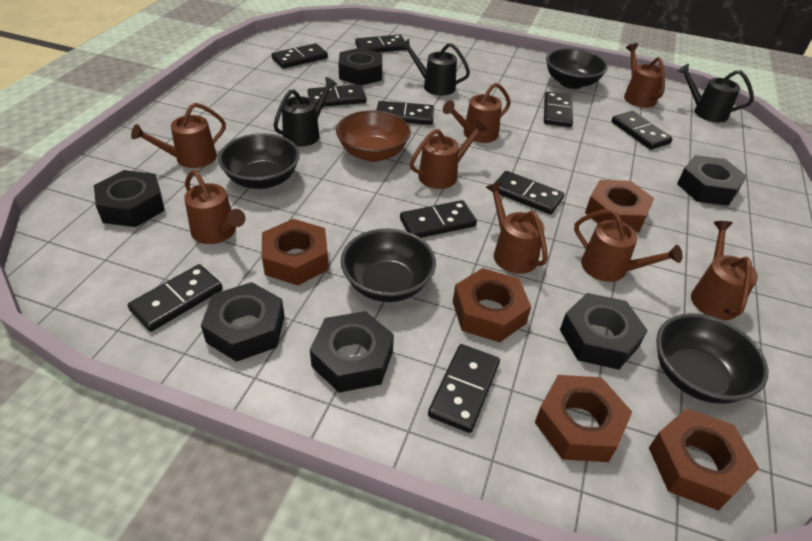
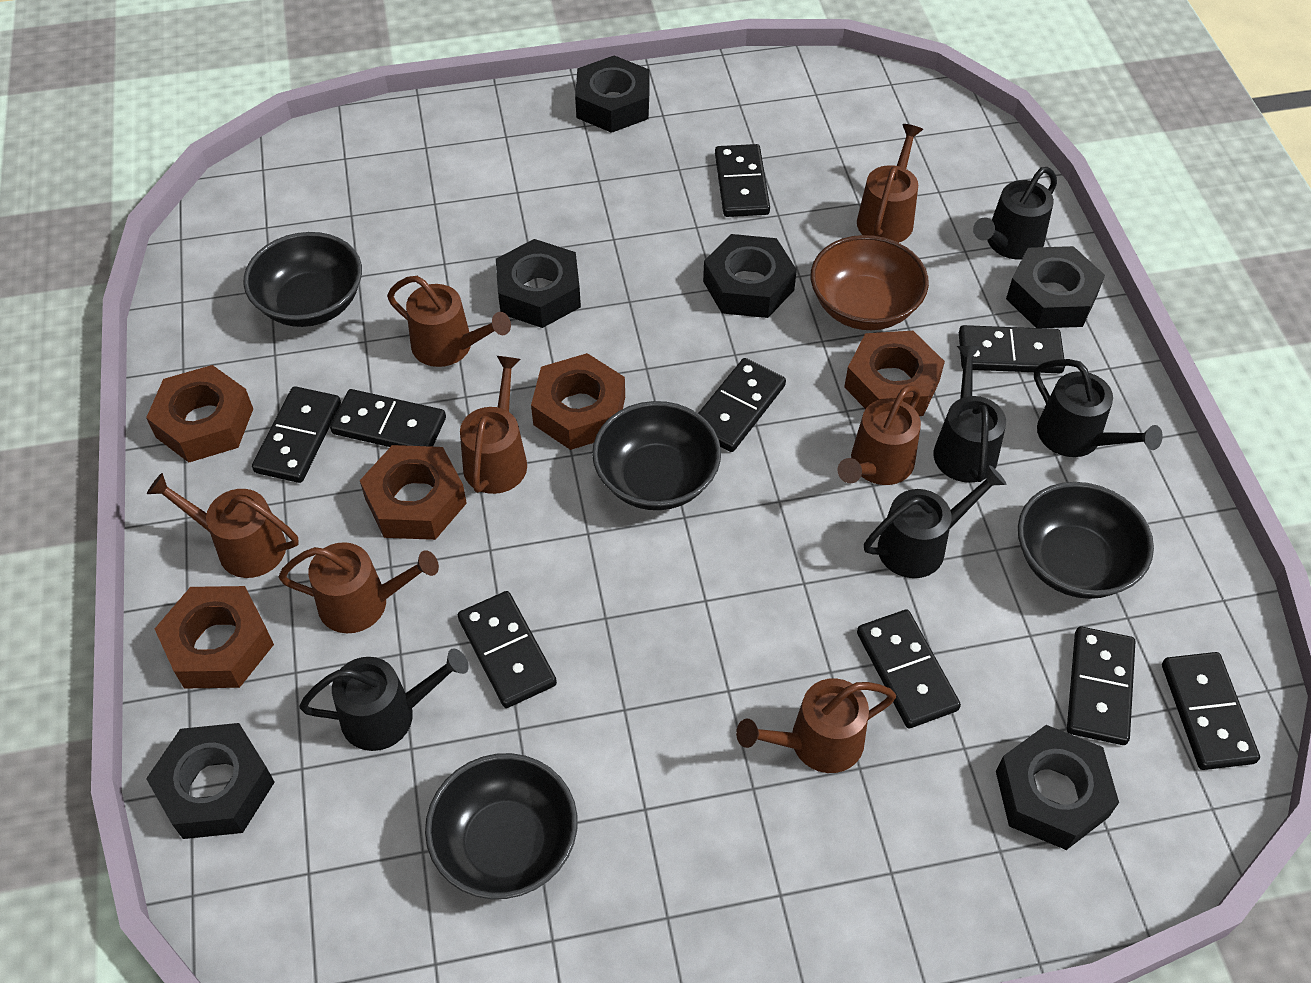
black domino: 10 -> 9
black watering can: 3 -> 5
brown watering can: 8 -> 7

